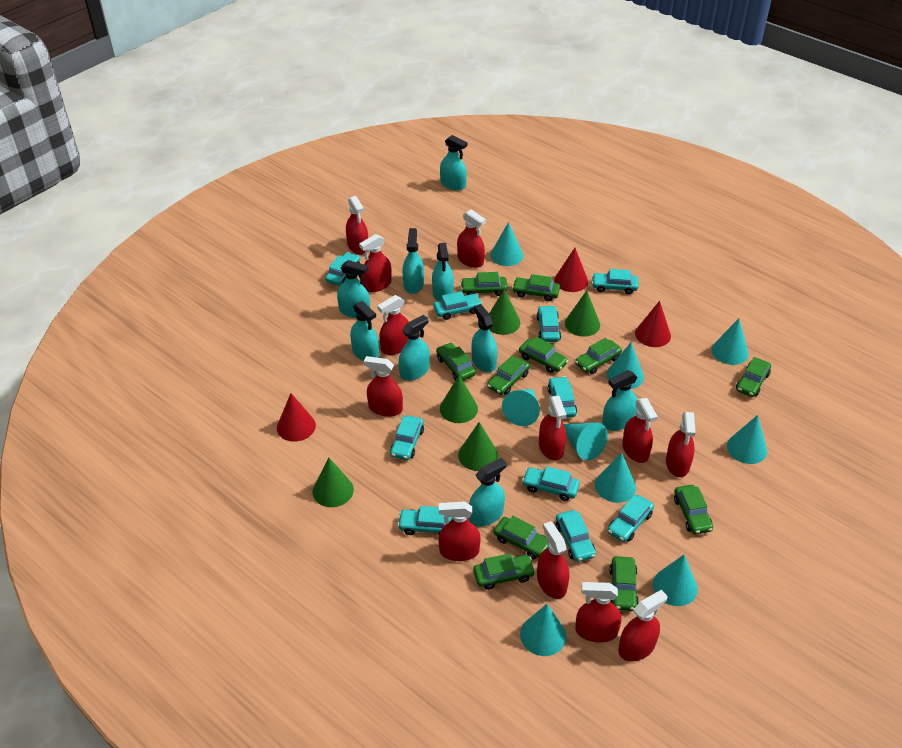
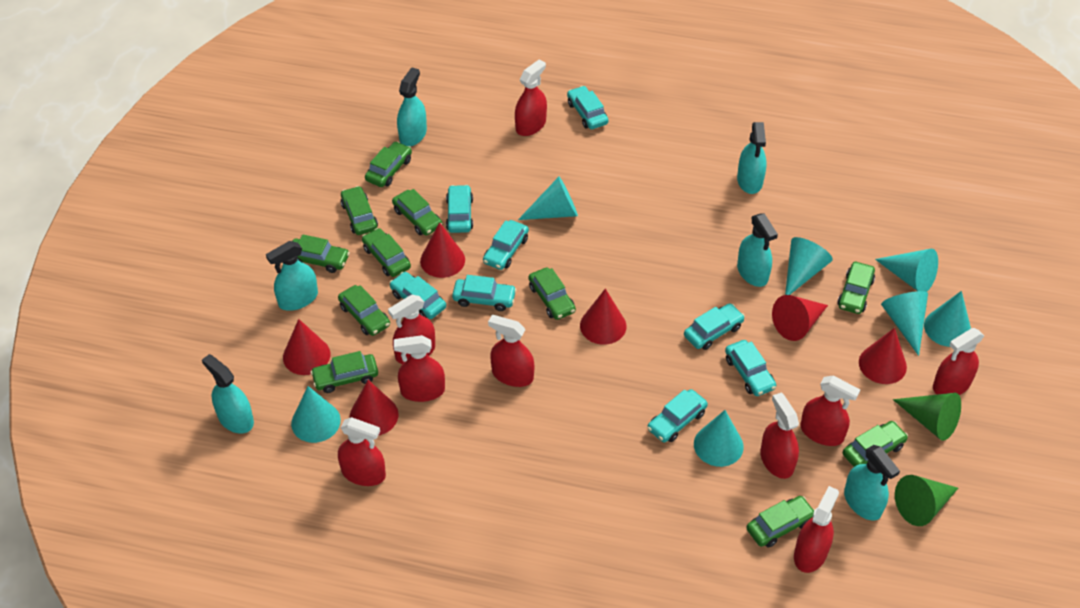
green cone: 5 -> 2
red cone: 3 -> 6
red spray bottle: 12 -> 9
turquoise car: 10 -> 8
turquoise cone: 9 -> 7
turquoise spray bottle: 9 -> 6

